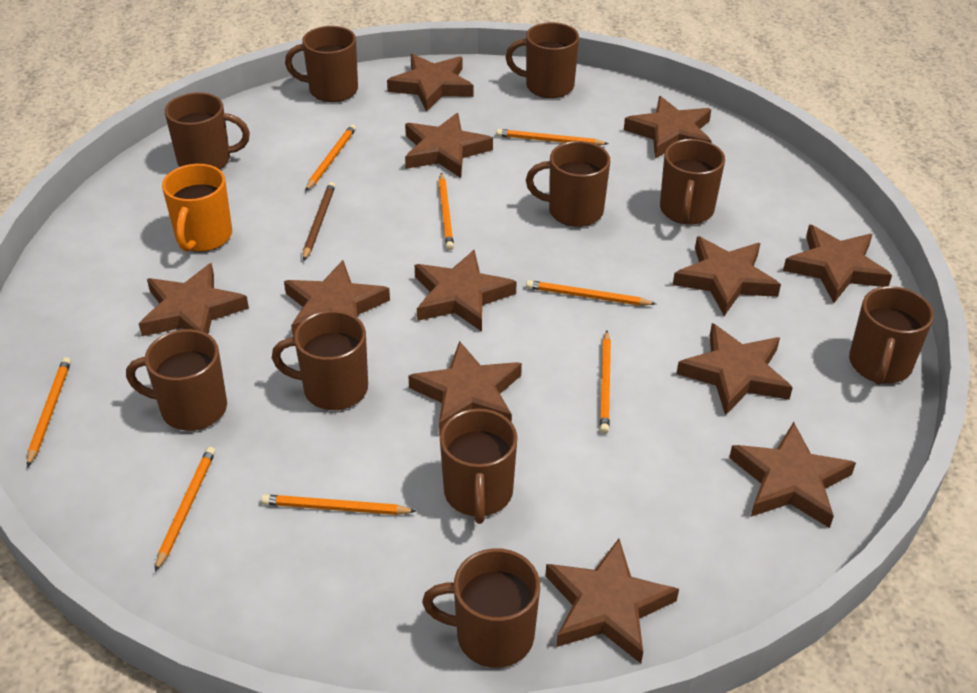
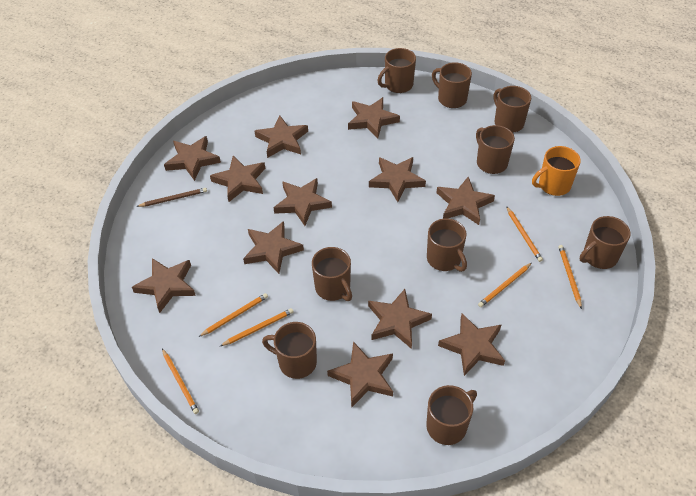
brown mug: 10 -> 9
orange pencil: 8 -> 6

